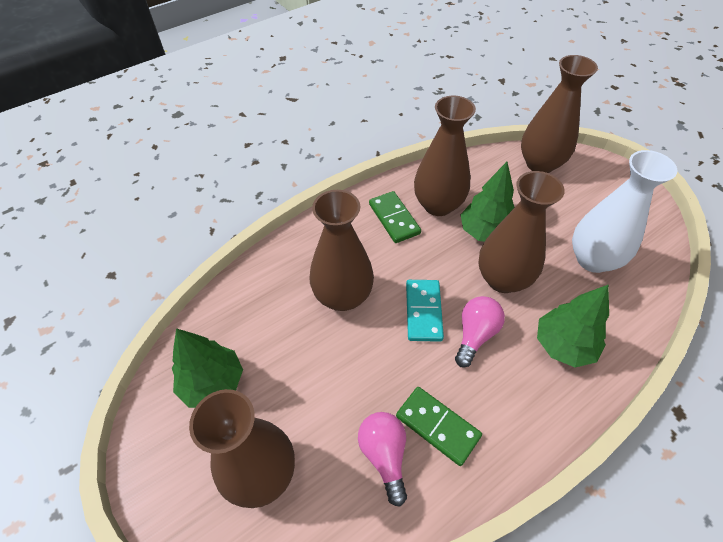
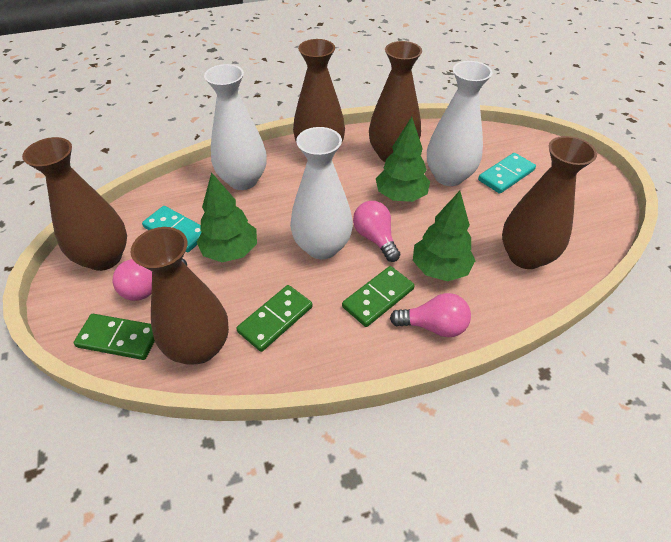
green domino: 2 -> 3
pink light bulb: 2 -> 3
turquoise domino: 1 -> 2
white vase: 1 -> 3

